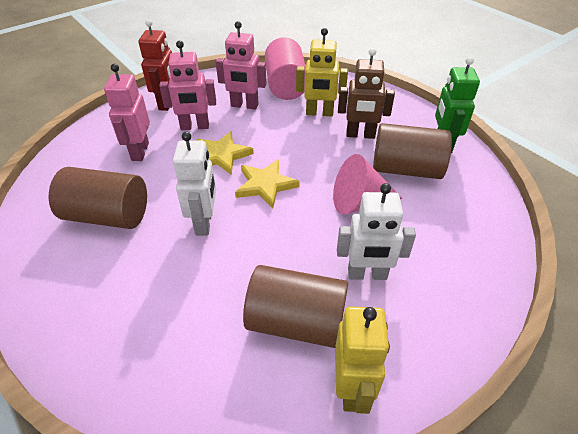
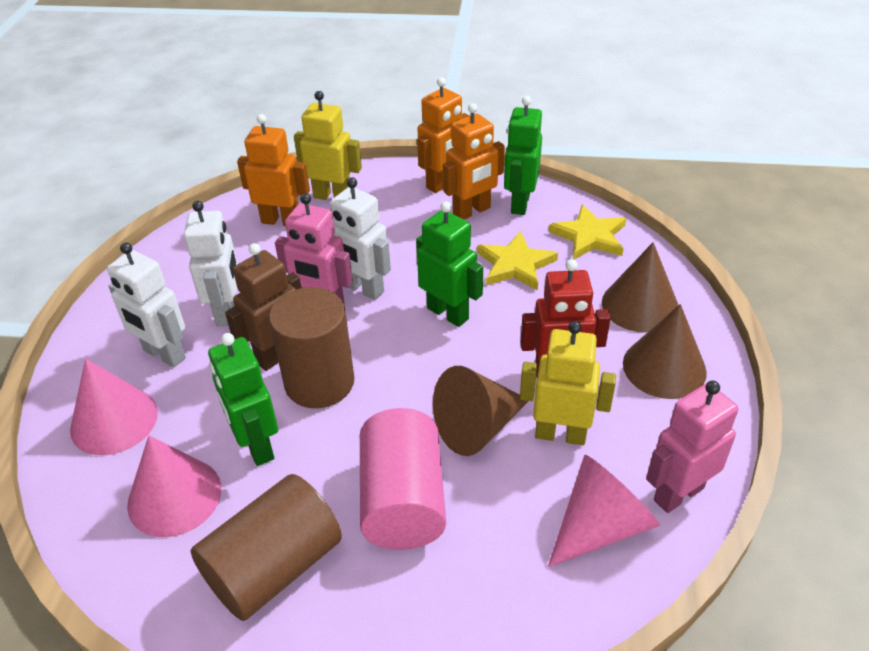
brown cone: 0 -> 3
brown cylinder: 3 -> 2
green robot: 1 -> 3
orange robot: 0 -> 3
pink cone: 1 -> 3
pink robot: 3 -> 2
white robot: 2 -> 3

